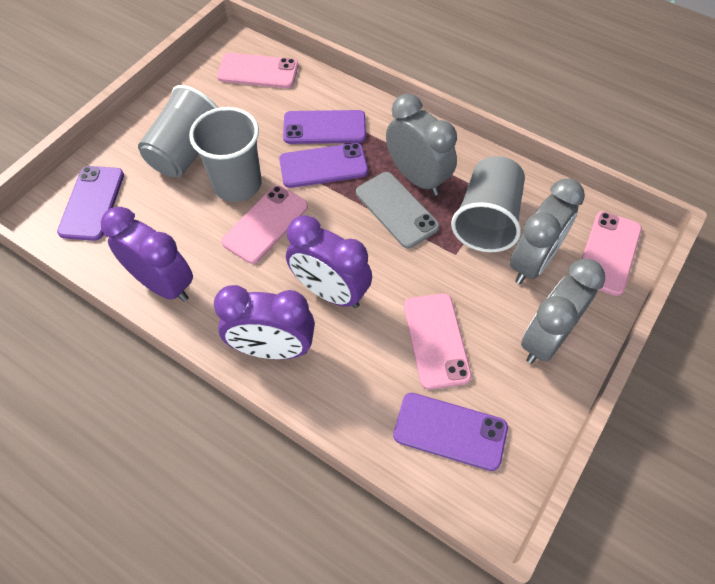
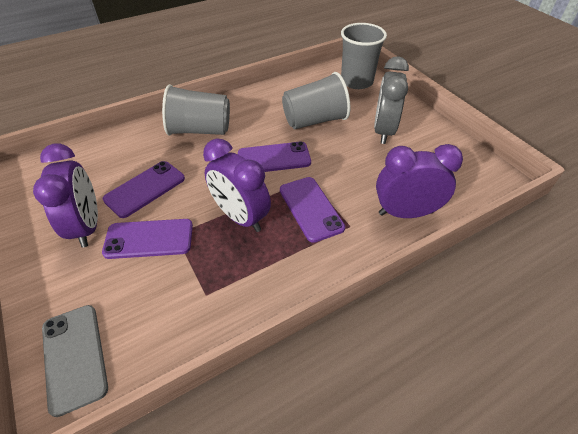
grey clock: 3 -> 1
pink phone: 4 -> 0

